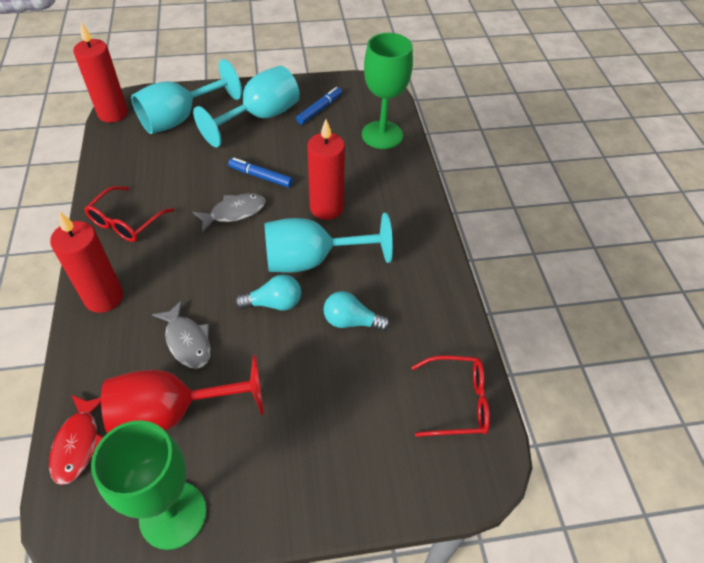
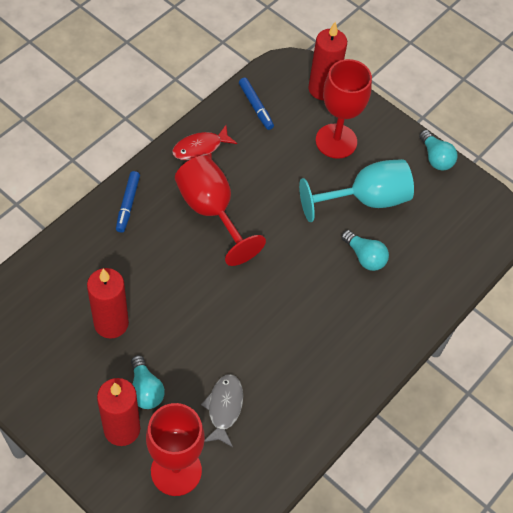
green goblet: 2 -> 0
grey fish: 2 -> 1
red glasses: 2 -> 0
red goblet: 1 -> 3
turquoise goblet: 3 -> 1
turquoise light bulb: 2 -> 3

